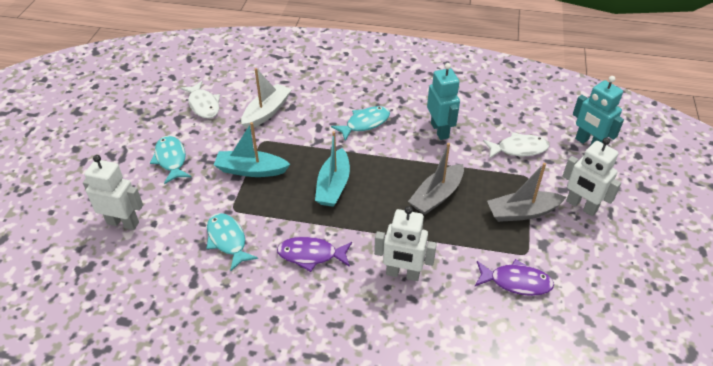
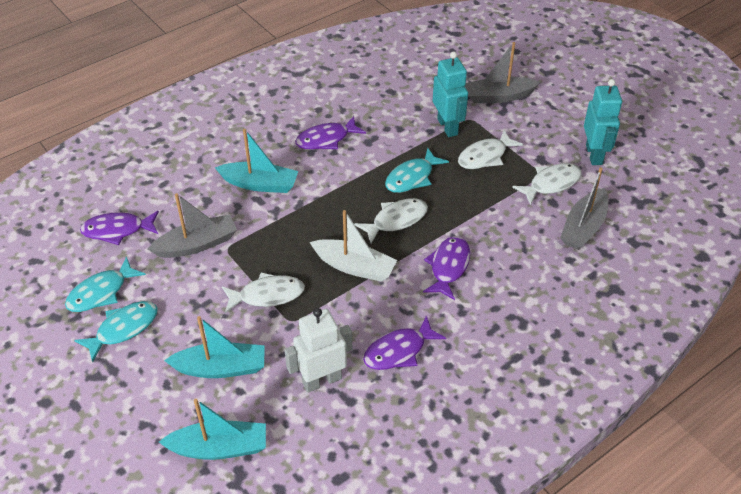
grey boat: 2 -> 3
purple fish: 2 -> 4
turquoise boat: 2 -> 3
white fish: 2 -> 4
white robot: 3 -> 1

